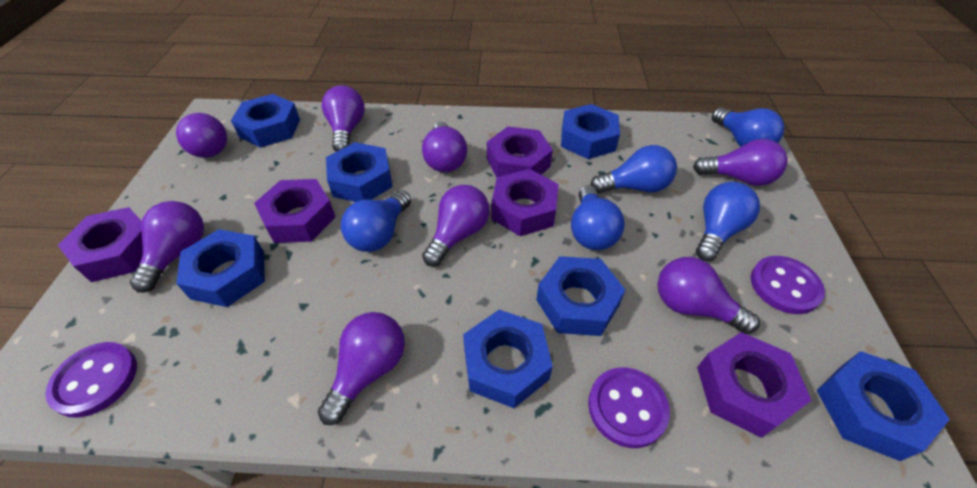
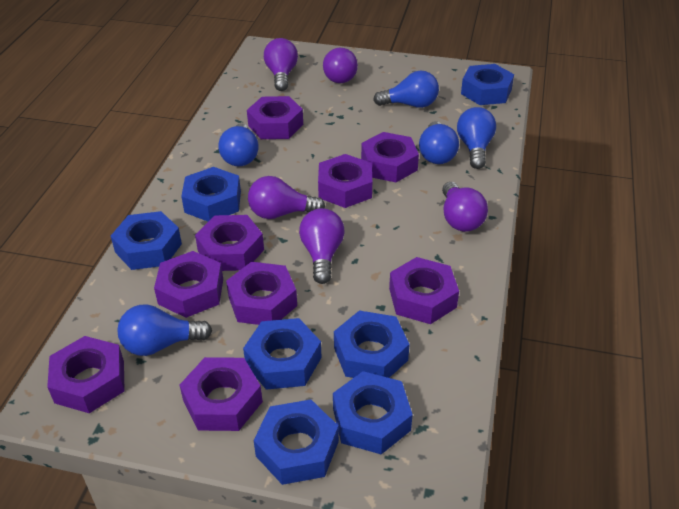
purple button: 3 -> 0
purple light bulb: 8 -> 5
purple nut: 5 -> 9

